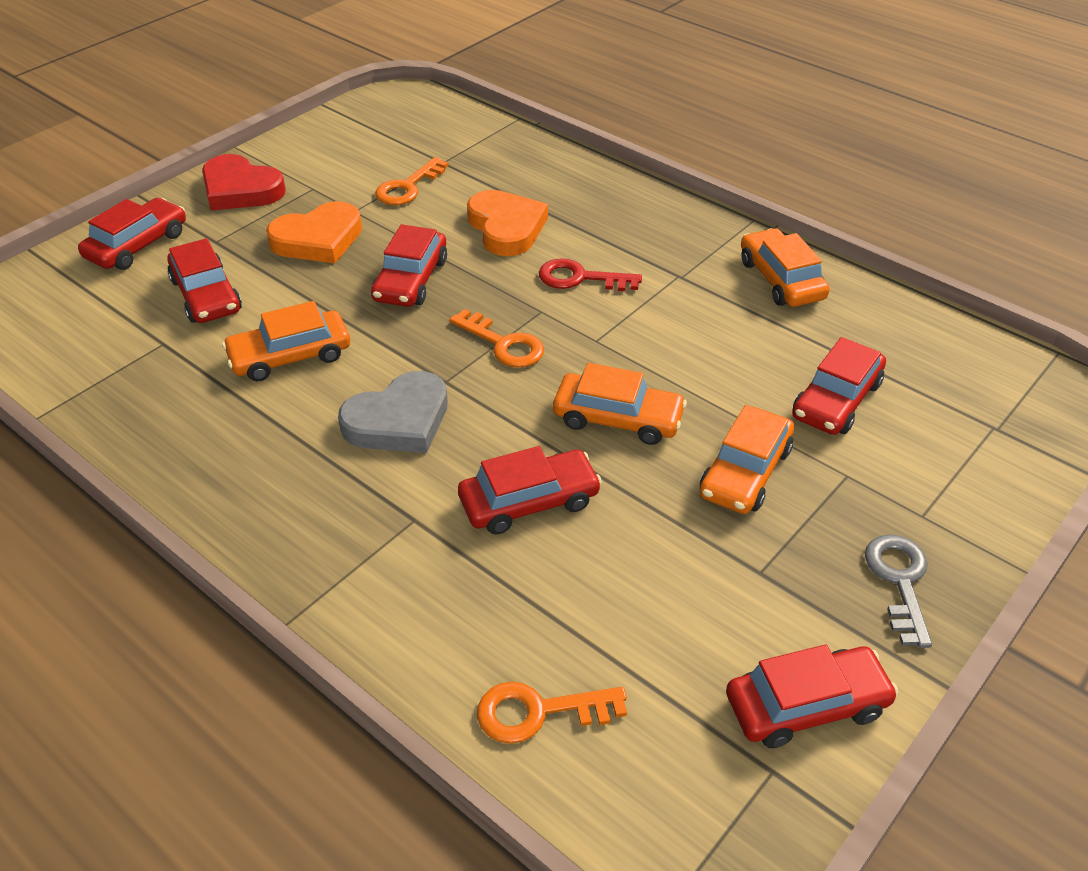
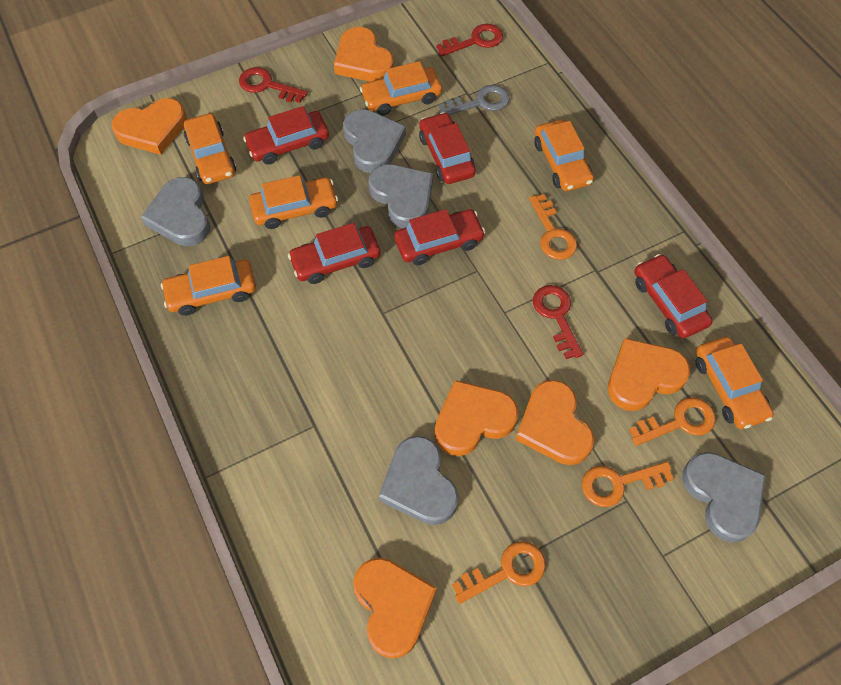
grey heart: 1 -> 5
orange car: 4 -> 6
orange heart: 2 -> 6
orange key: 3 -> 4
red car: 6 -> 5
red heart: 1 -> 0
red key: 1 -> 3

